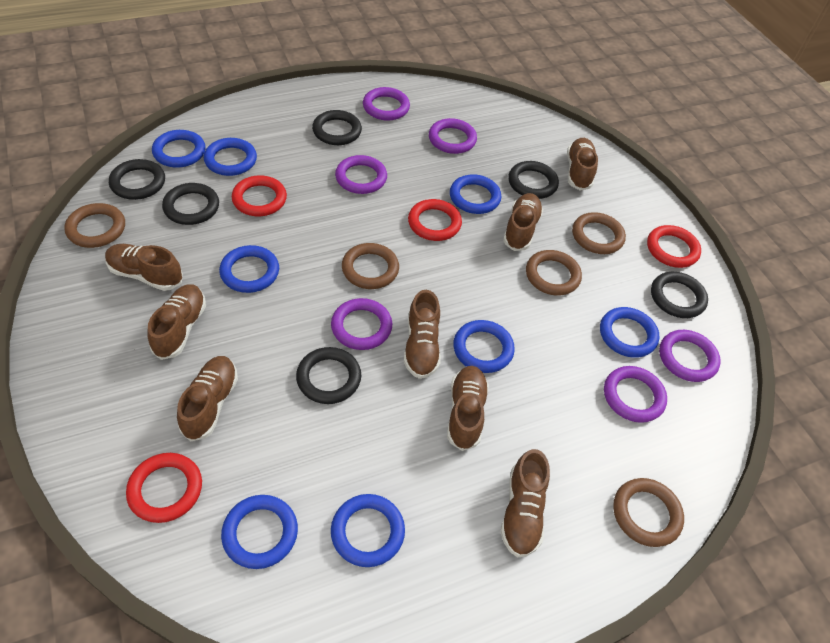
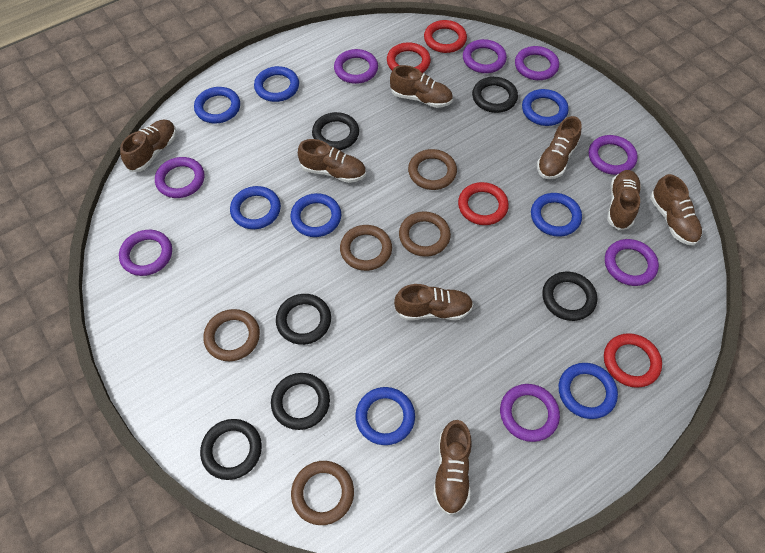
purple ring: 6 -> 8

